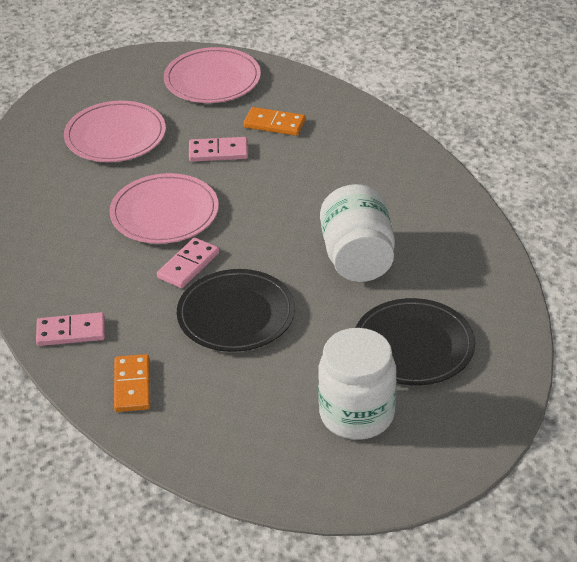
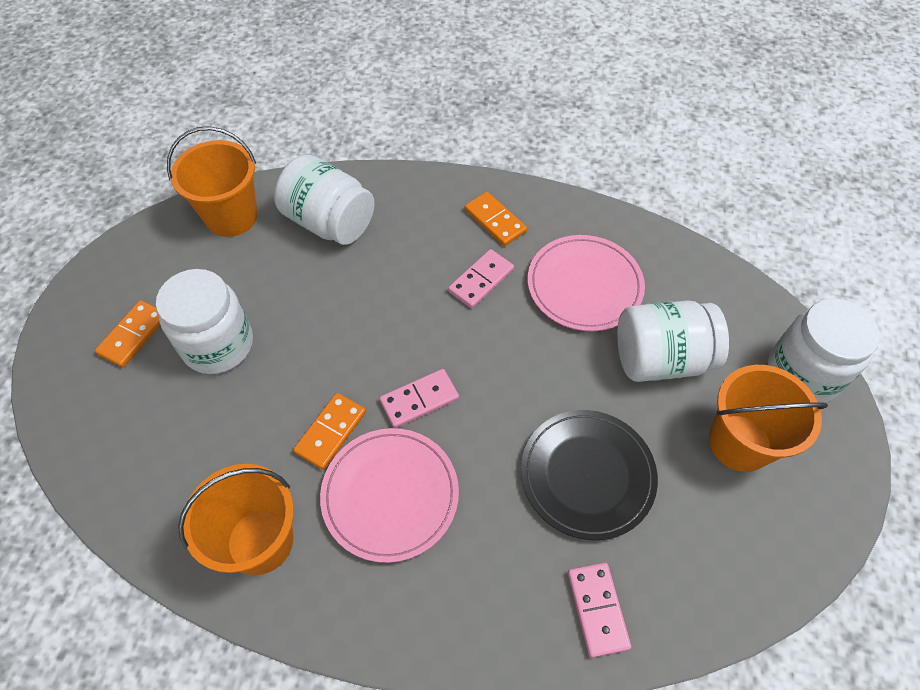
black plate: 2 -> 1
orange bucket: 0 -> 3
orange domino: 2 -> 3
pink plate: 3 -> 2
white jar: 2 -> 4

